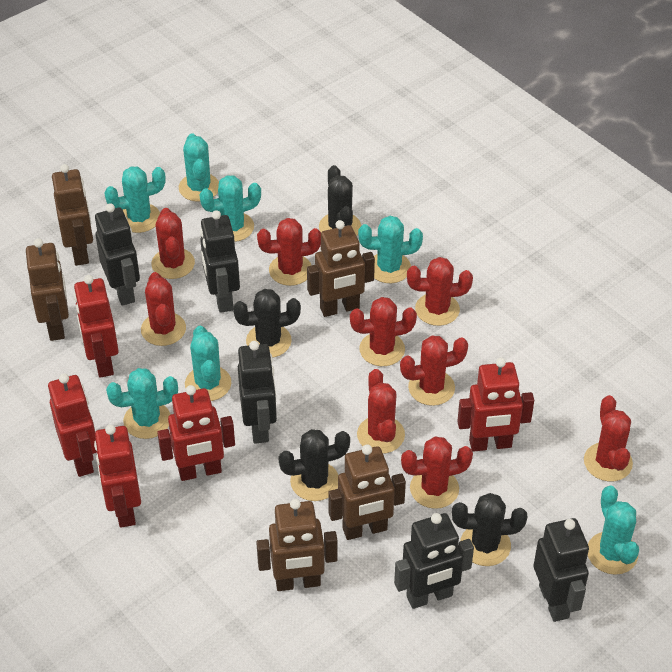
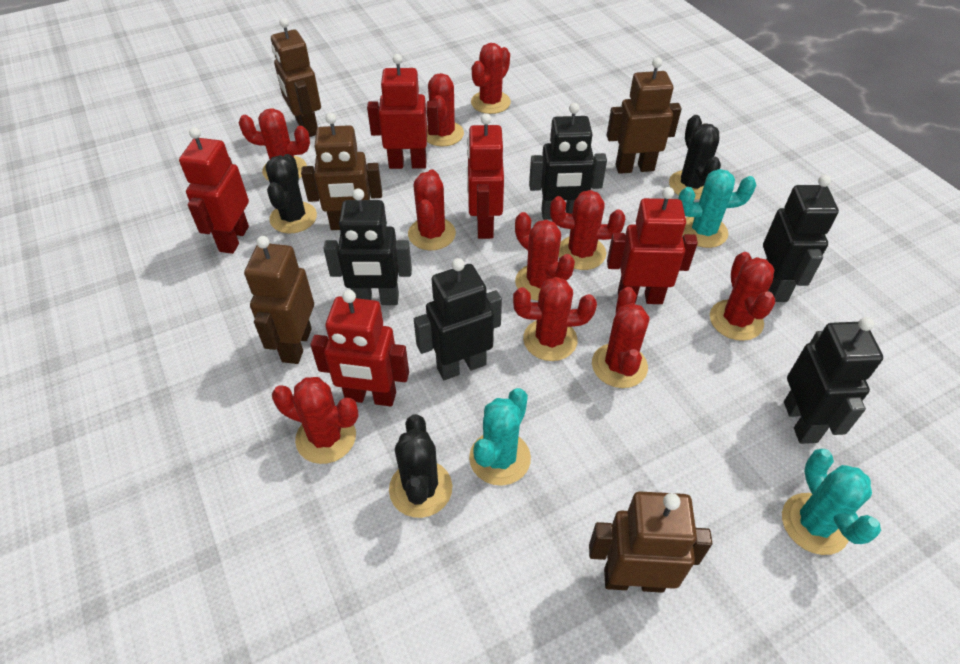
black cactus: 4 -> 3
red cactus: 9 -> 10
turquoise cactus: 7 -> 3

